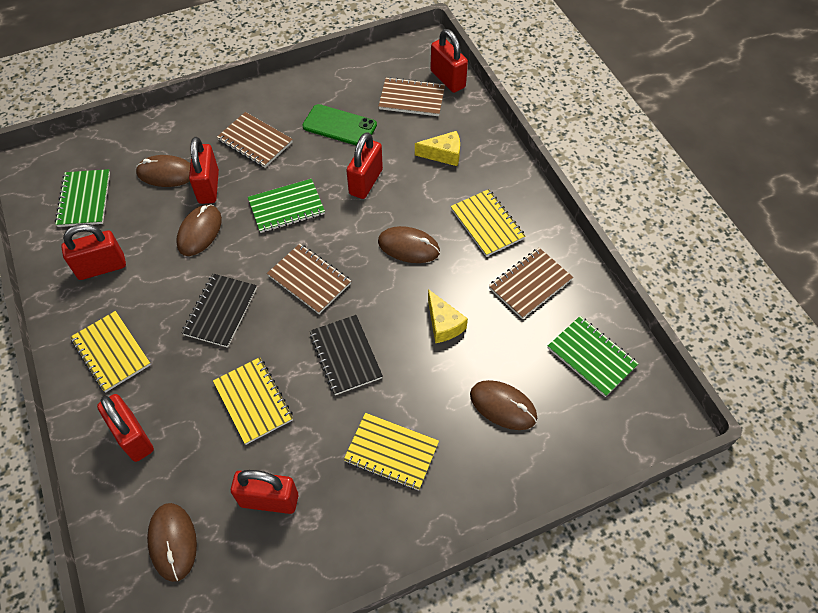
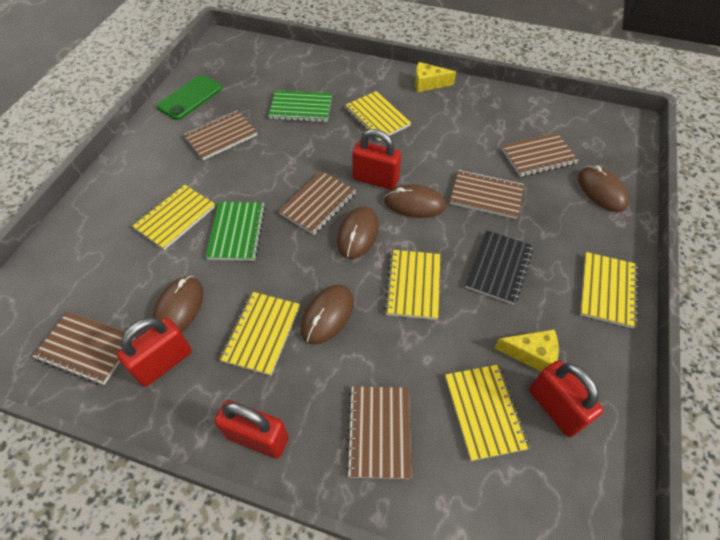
black notebook: 2 -> 1
brown notebook: 4 -> 6
green notebook: 3 -> 2
red padlock: 6 -> 4
yellow notebook: 4 -> 6

